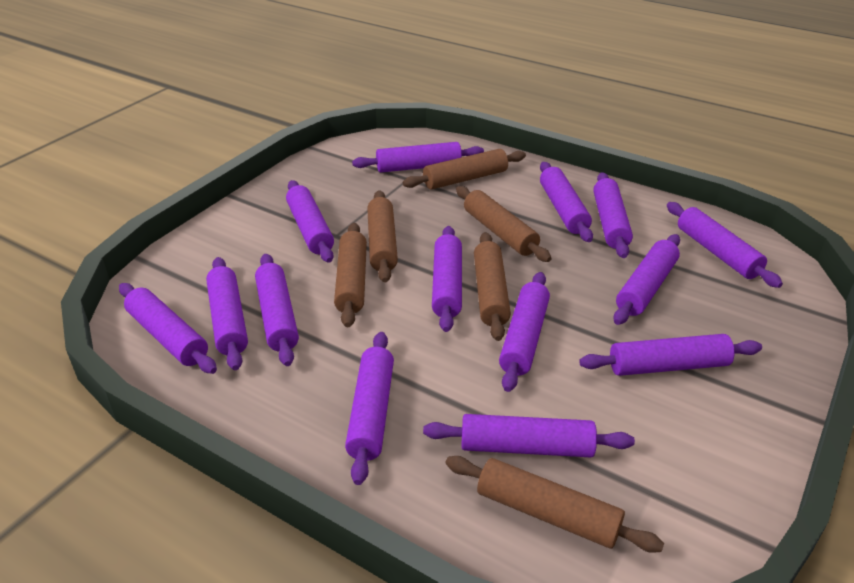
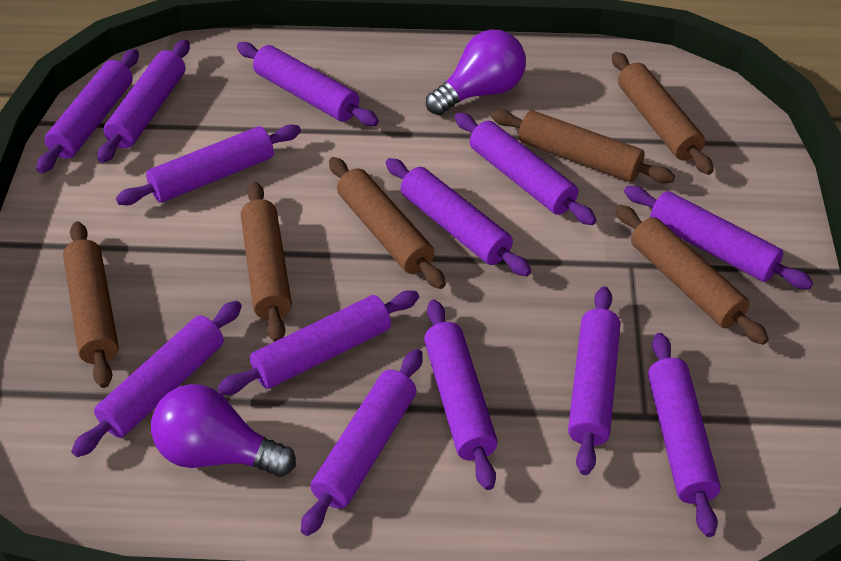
purple light bulb: 0 -> 2
purple rolling pin: 14 -> 13

